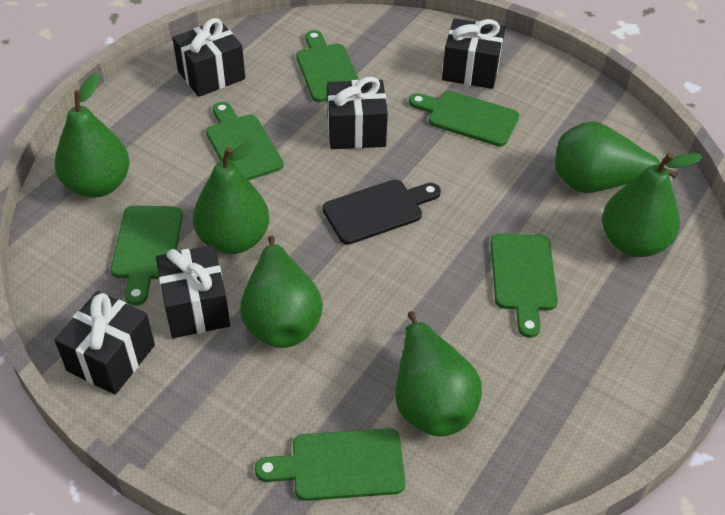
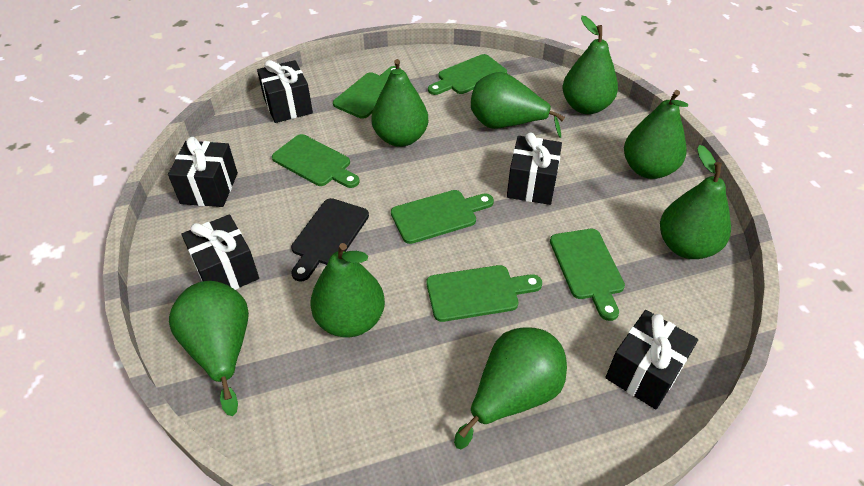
green pear: 6 -> 8

